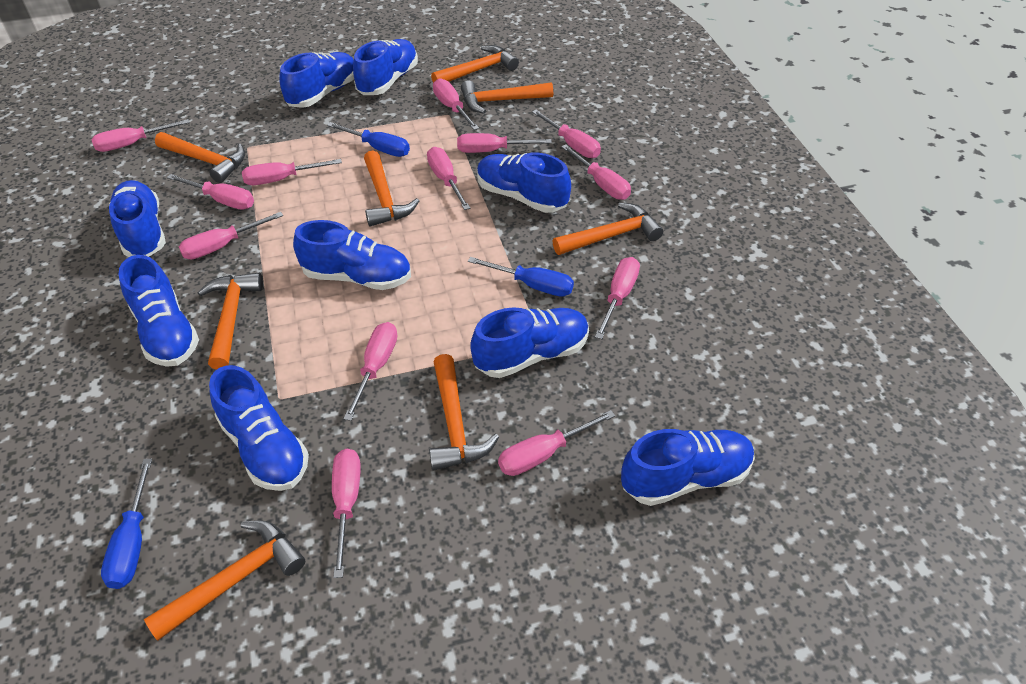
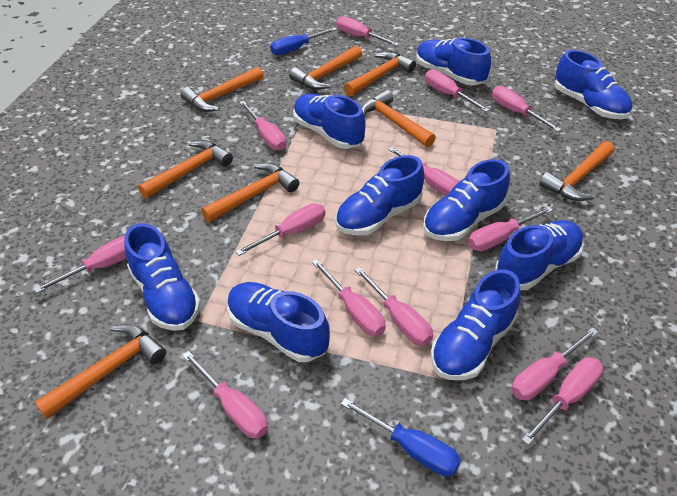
blue screwdriver: 3 -> 2

